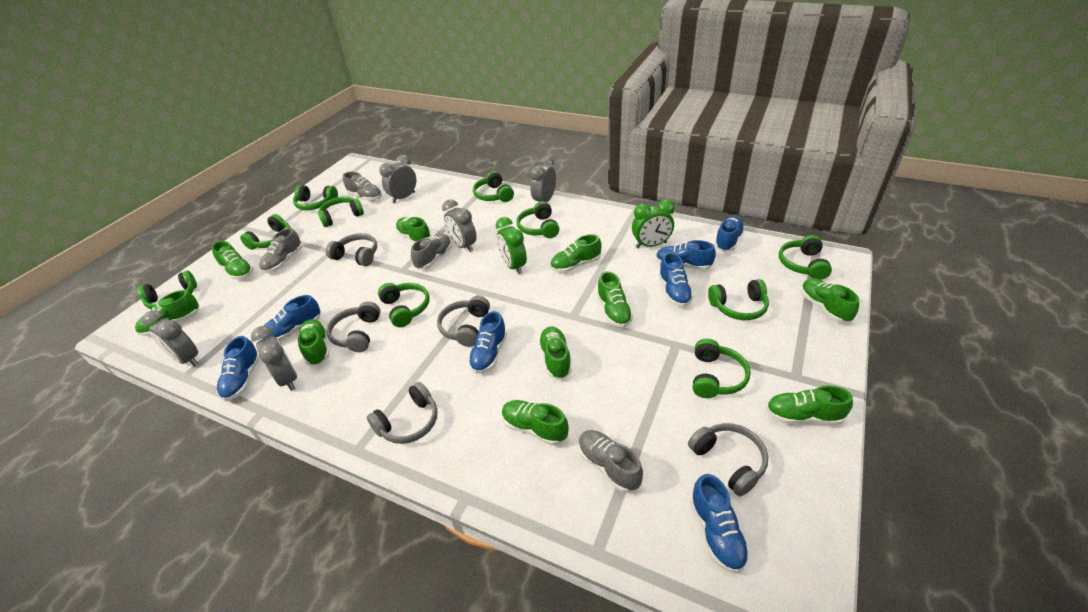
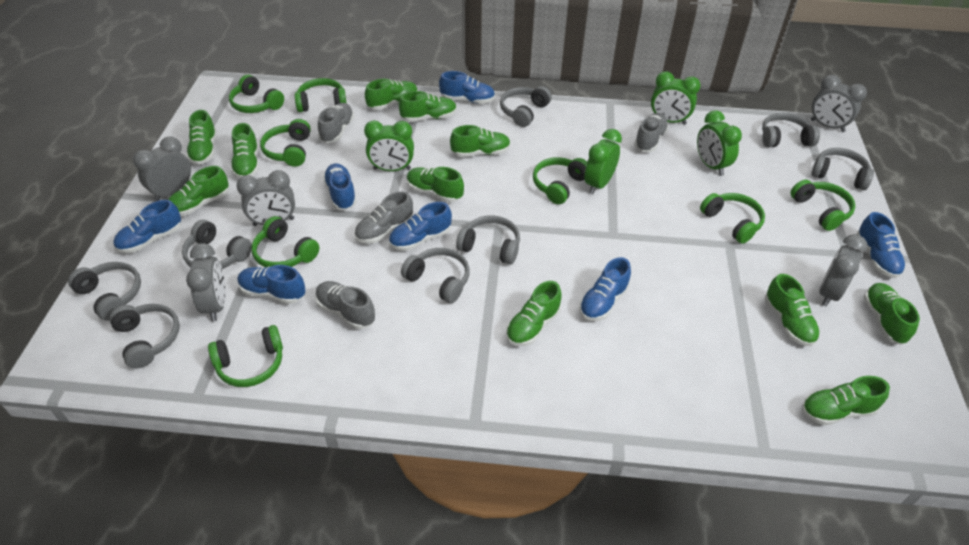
green clock: 2 -> 4
green headphones: 10 -> 8
green shoe: 10 -> 11
grey headphones: 5 -> 8

